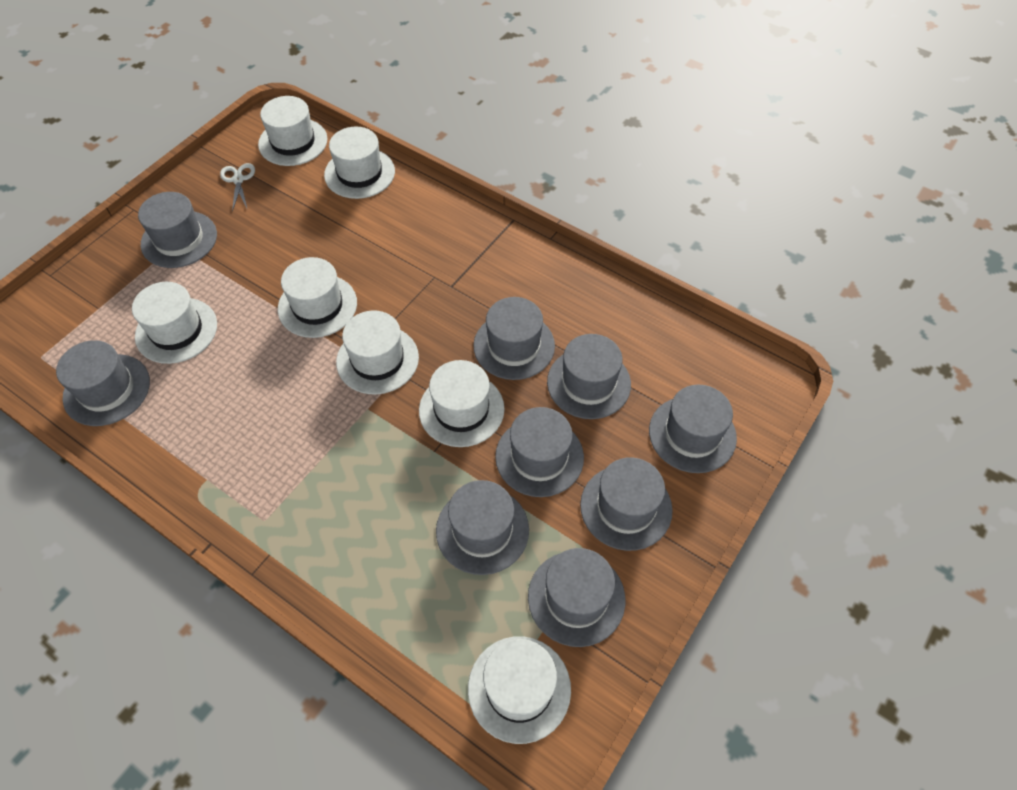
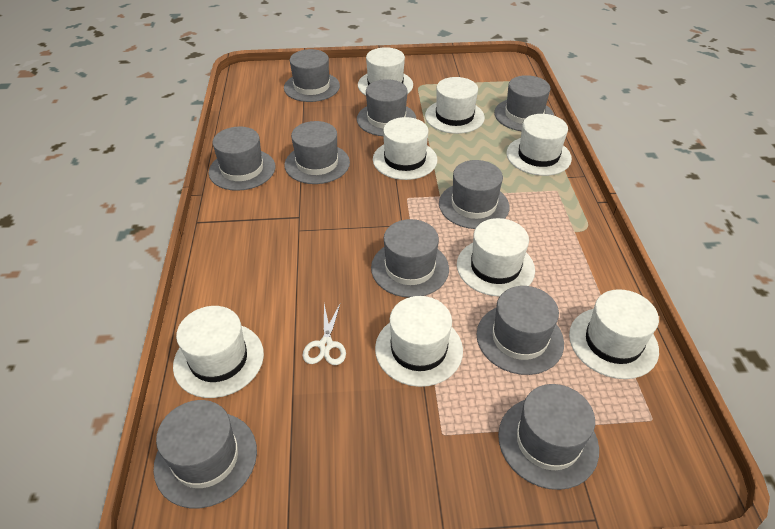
grey hat: 9 -> 10
white hat: 7 -> 8

